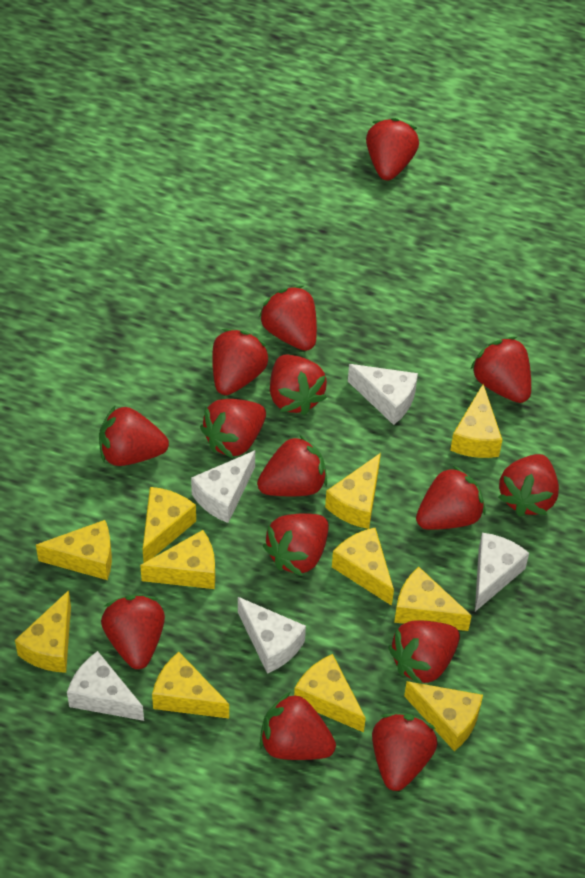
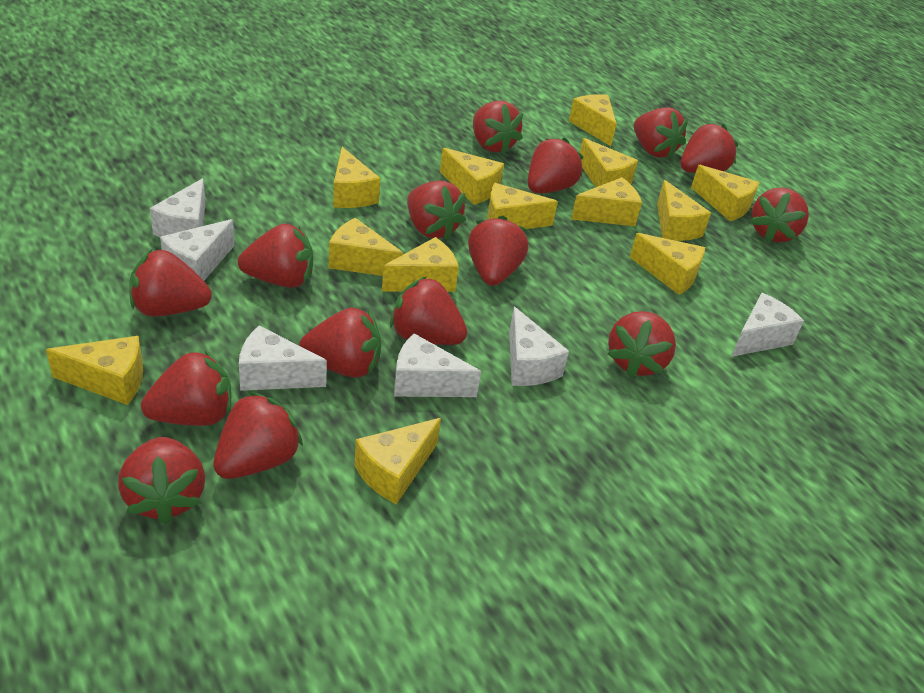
white cheese: 5 -> 6
yellow cheese: 11 -> 13

